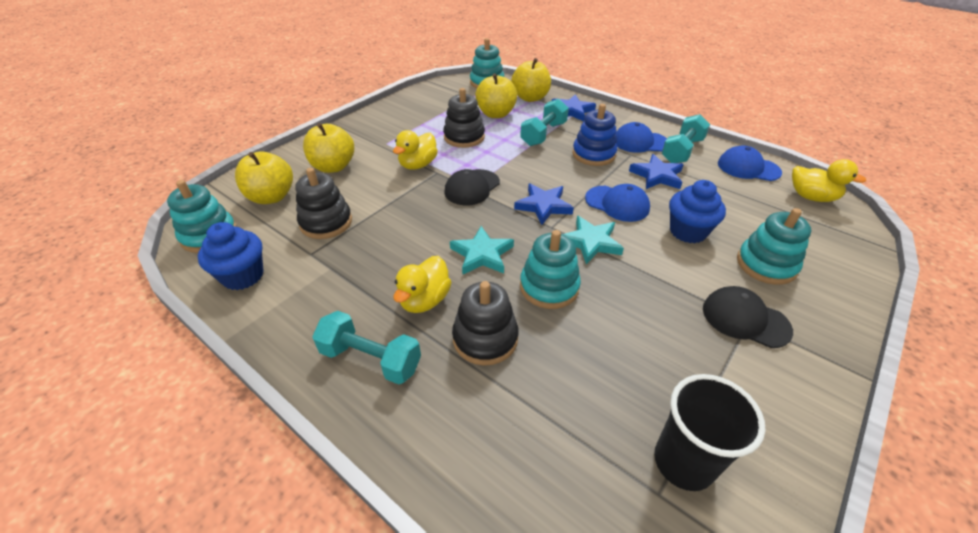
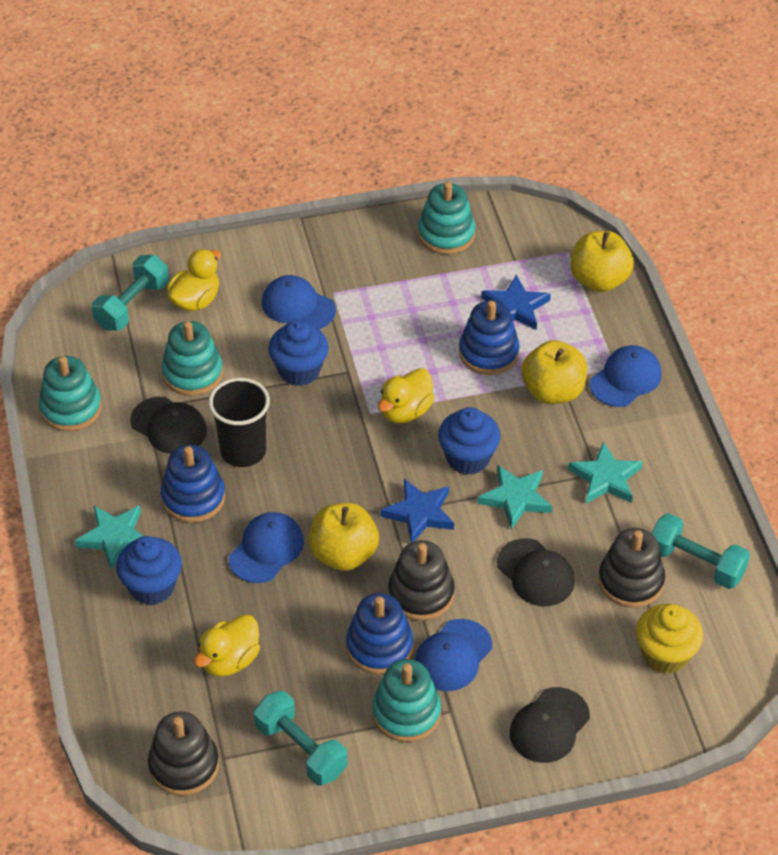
black cap: 2 -> 3
blue cap: 3 -> 4
blue cupcake: 2 -> 3
blue stacking toy: 1 -> 3
blue star: 3 -> 2
turquoise star: 2 -> 3
yellow apple: 4 -> 3
yellow cupcake: 0 -> 1

